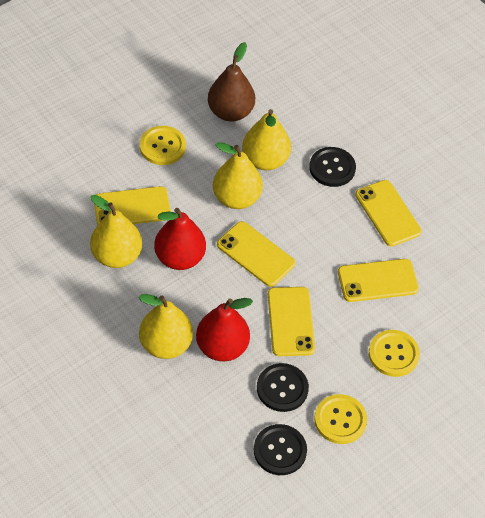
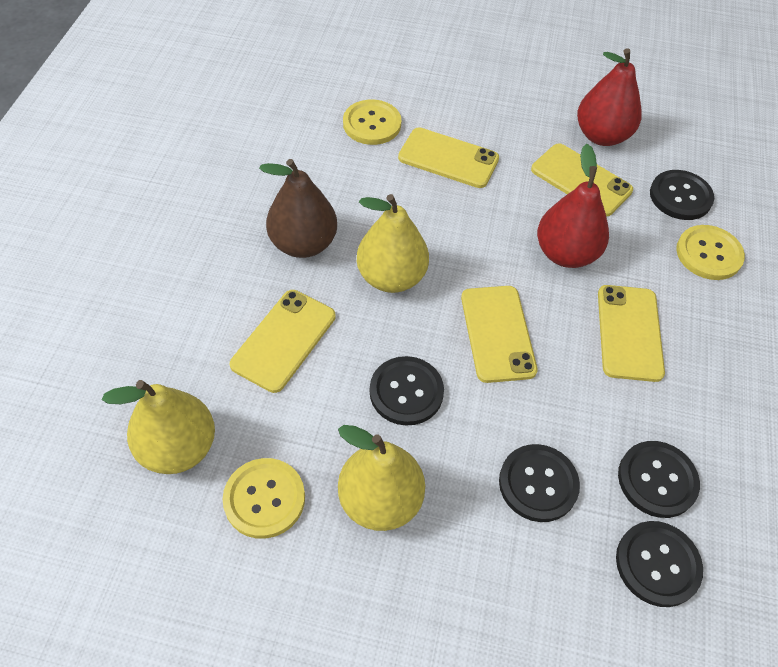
black button: 3 -> 5
yellow pear: 4 -> 3

